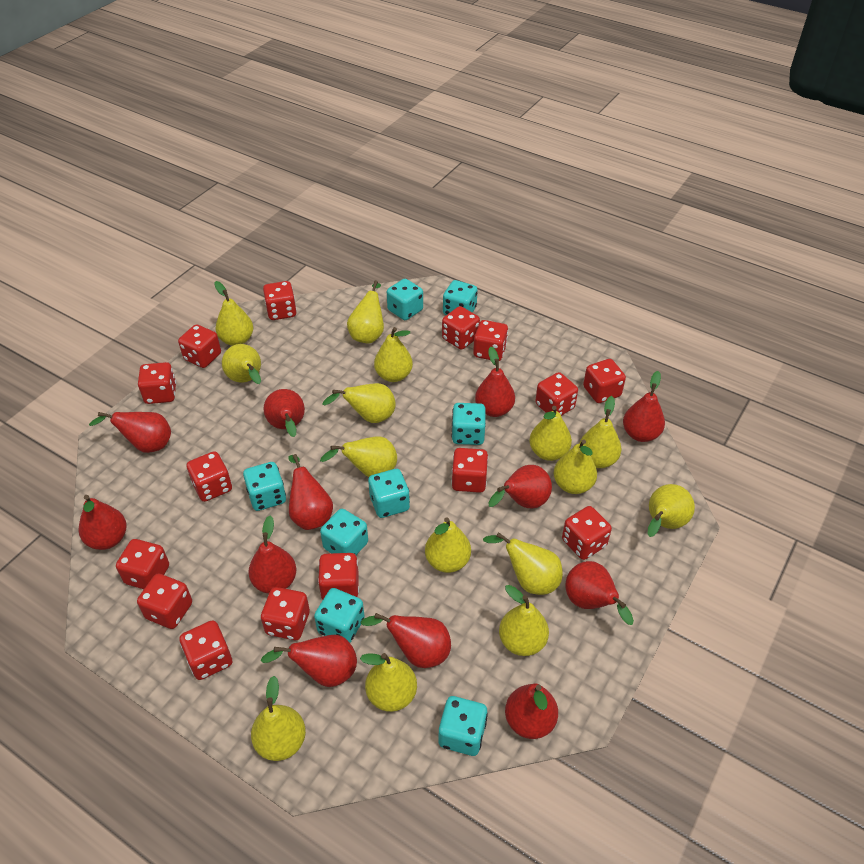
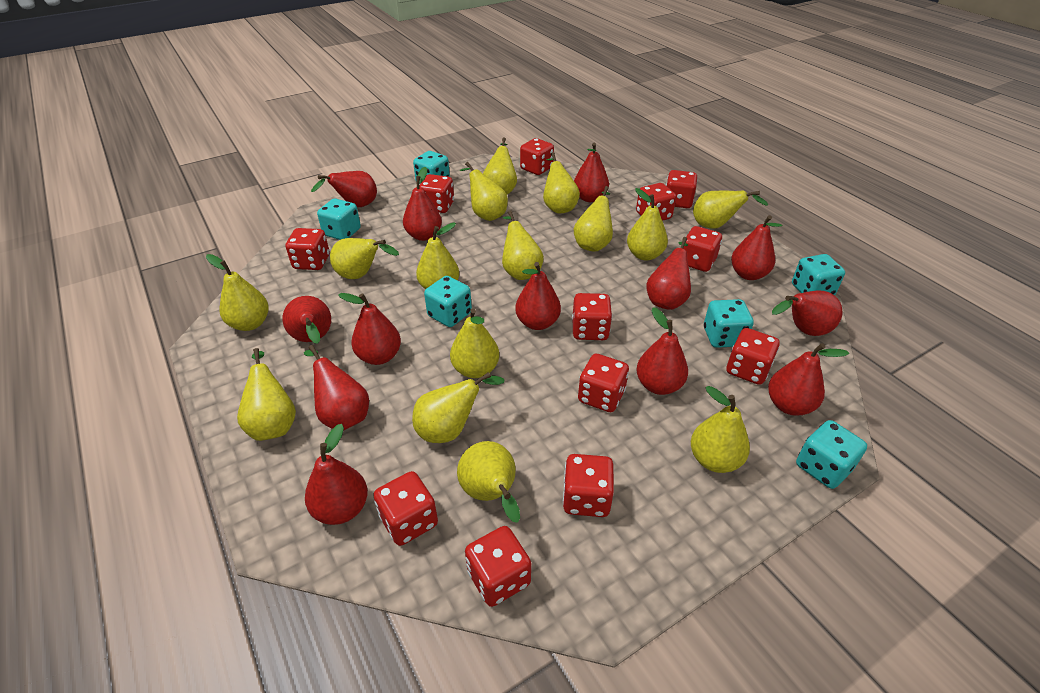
red dice: 15 -> 12
red pear: 12 -> 13
turquoise dice: 8 -> 6

